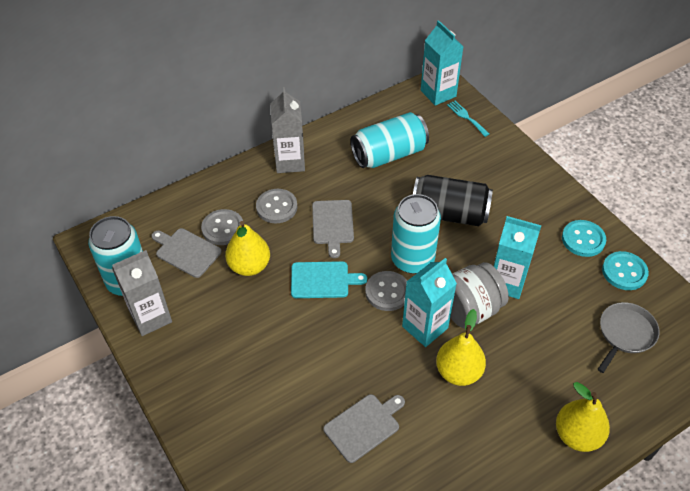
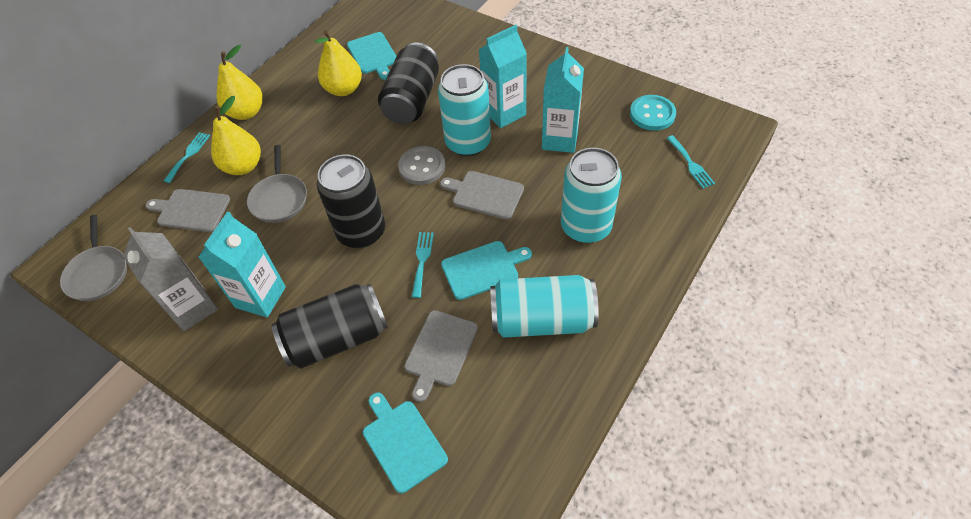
black can: 1 -> 3
grey button: 3 -> 1
grey carton: 2 -> 1
grey jar: 1 -> 0
grey pan: 1 -> 2
turquoise button: 2 -> 1
turquoise cutting board: 1 -> 3
turquoise fork: 1 -> 3

